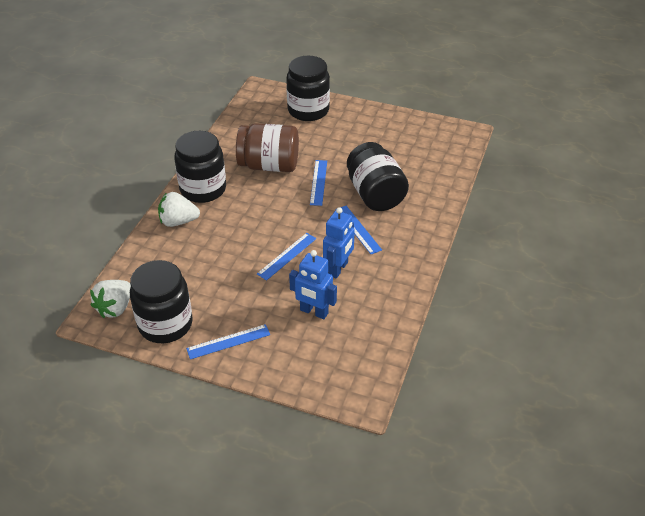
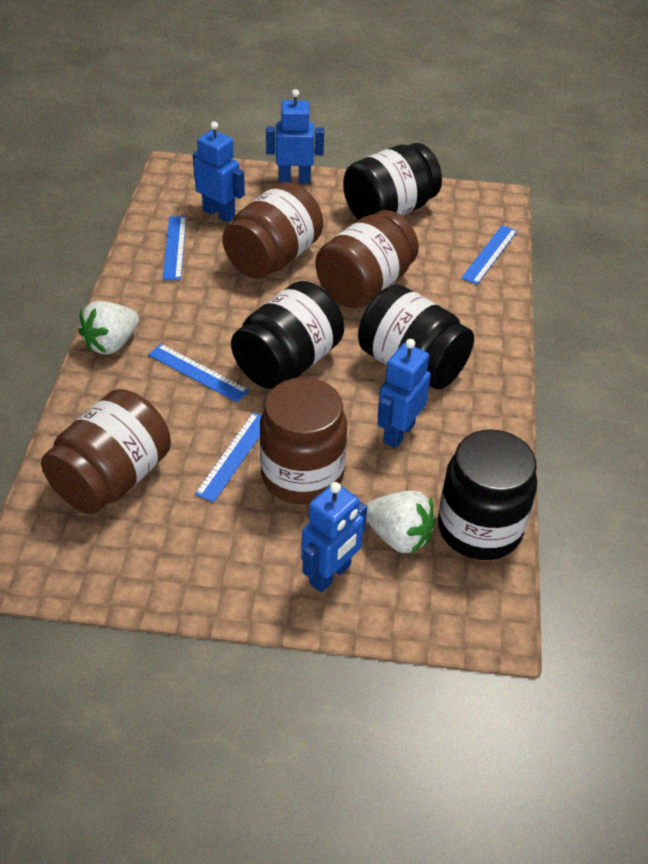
blue robot: 2 -> 4
brown jar: 1 -> 4

